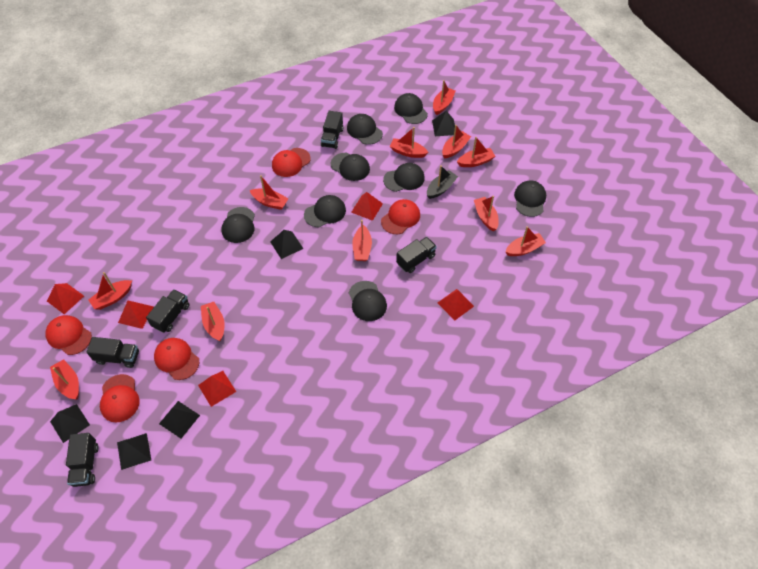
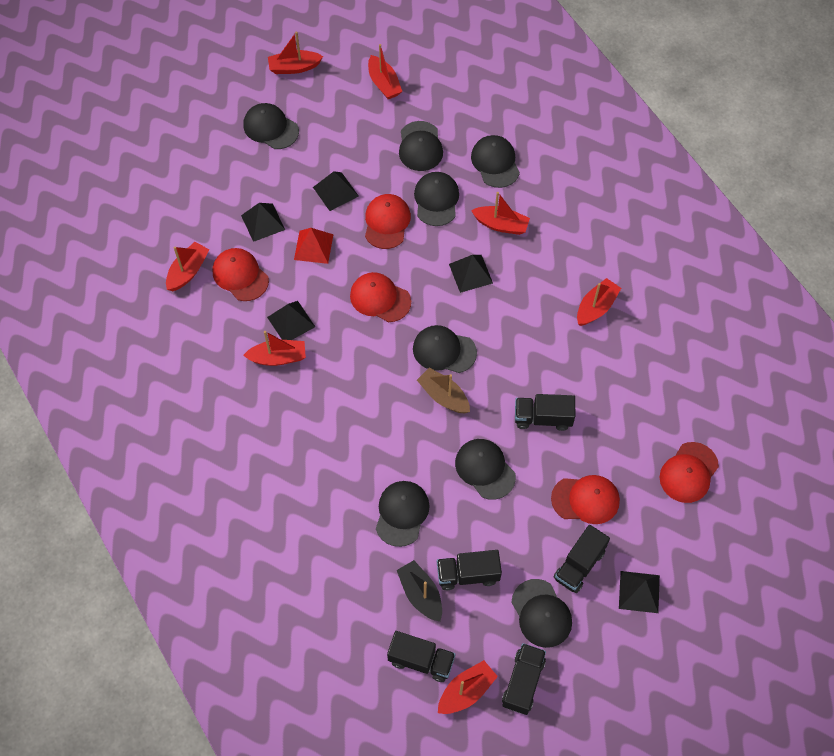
brown boat: 0 -> 1
red boat: 11 -> 7
red pyramid: 5 -> 1

